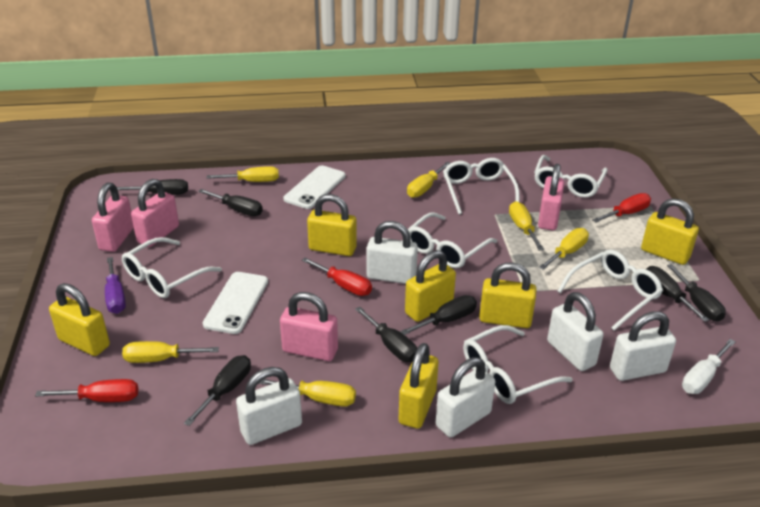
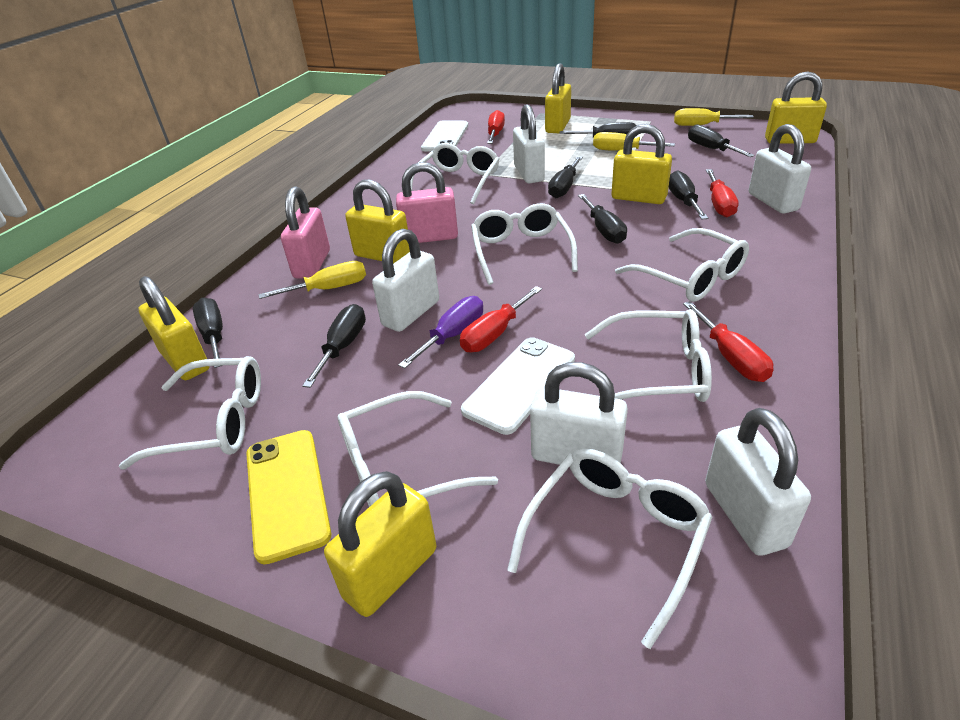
pink padlock: 4 -> 2
red screwdriver: 3 -> 4
white glasses: 6 -> 7
white screwdriver: 1 -> 0
yellow phone: 0 -> 1
yellow screwdriver: 6 -> 3

